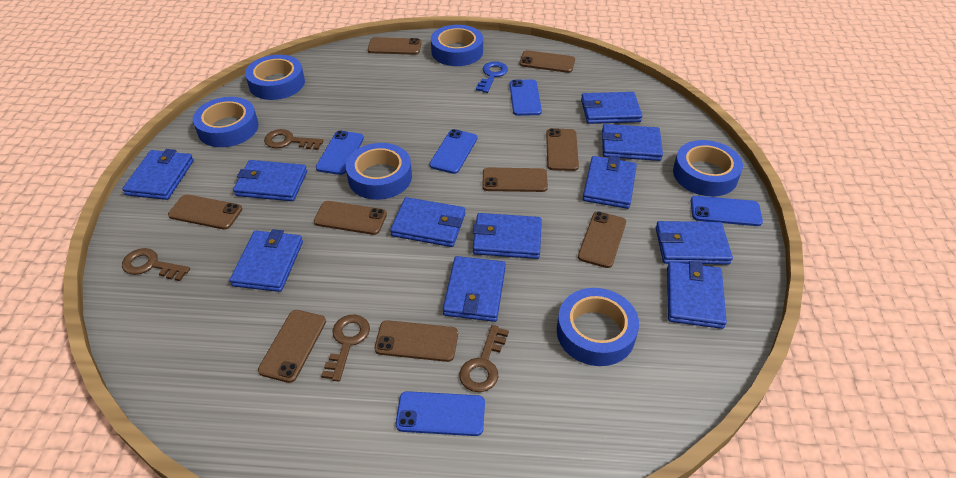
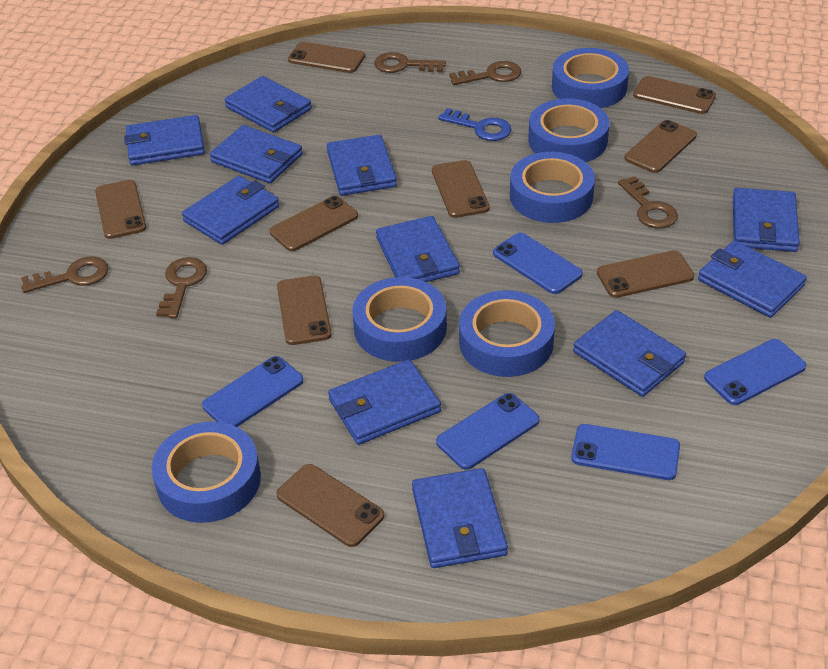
brown key: 4 -> 5

